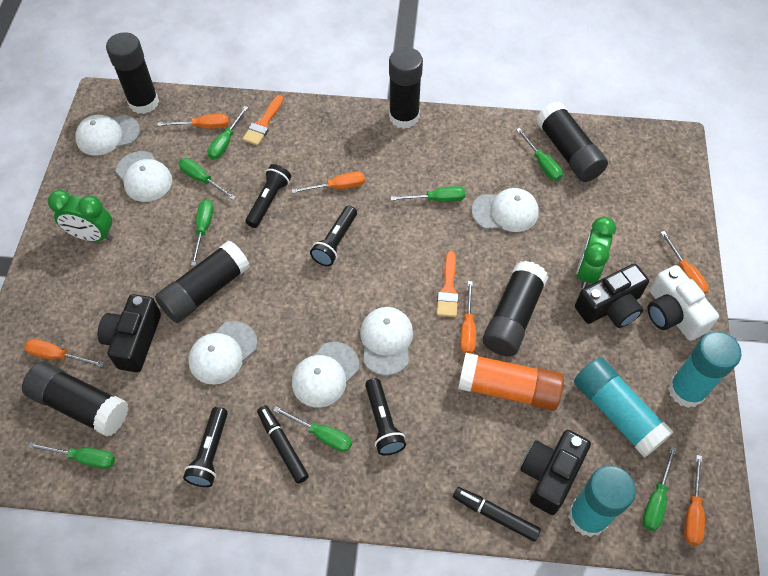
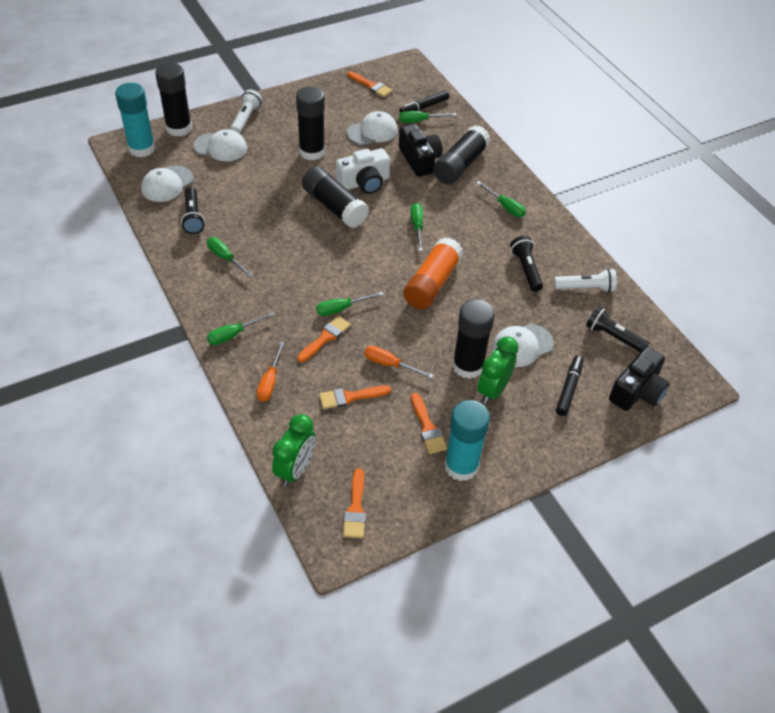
black camera: 3 -> 2
black flashlight: 4 -> 3
black glue stick: 6 -> 5
green screwdriver: 8 -> 6
orange brush: 2 -> 5
orange screwdriver: 6 -> 2
turquoise glue stick: 3 -> 2
white cap: 6 -> 4
white flashlight: 0 -> 2

